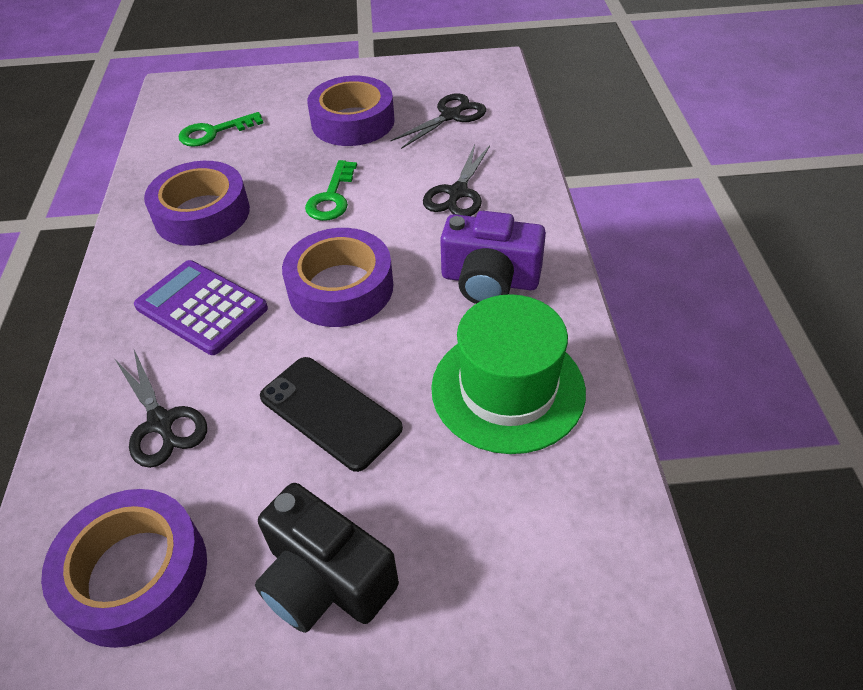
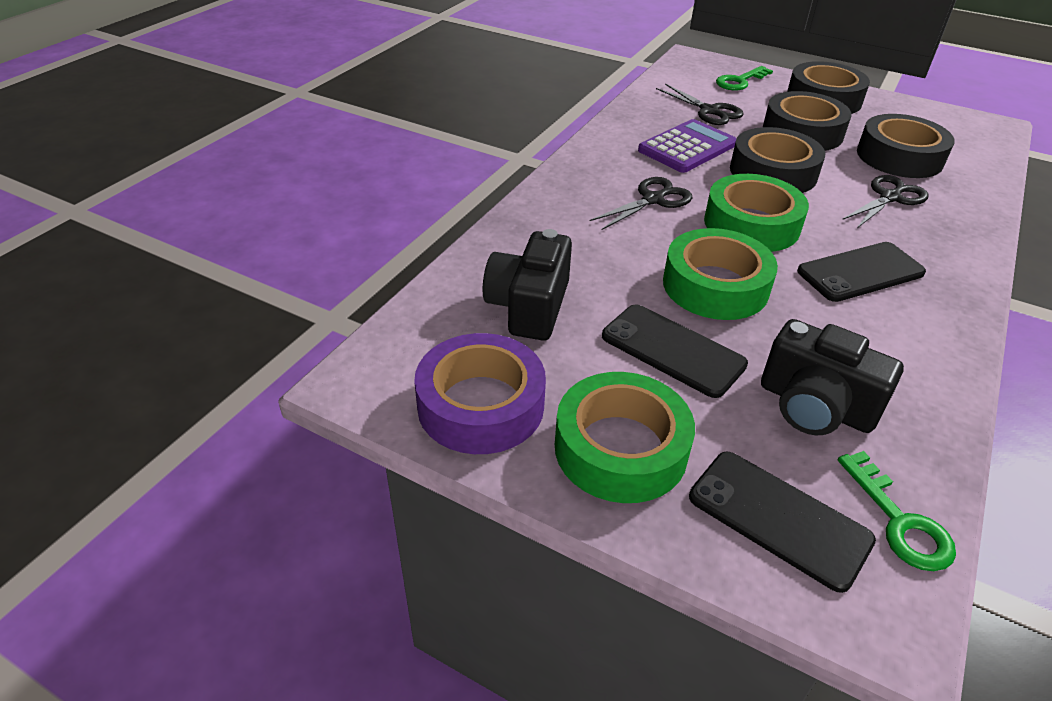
black camera: 1 -> 2
black phone: 1 -> 3
black tape: 0 -> 4
green hat: 1 -> 0
green tape: 0 -> 3
purple camera: 1 -> 0
purple tape: 4 -> 1

